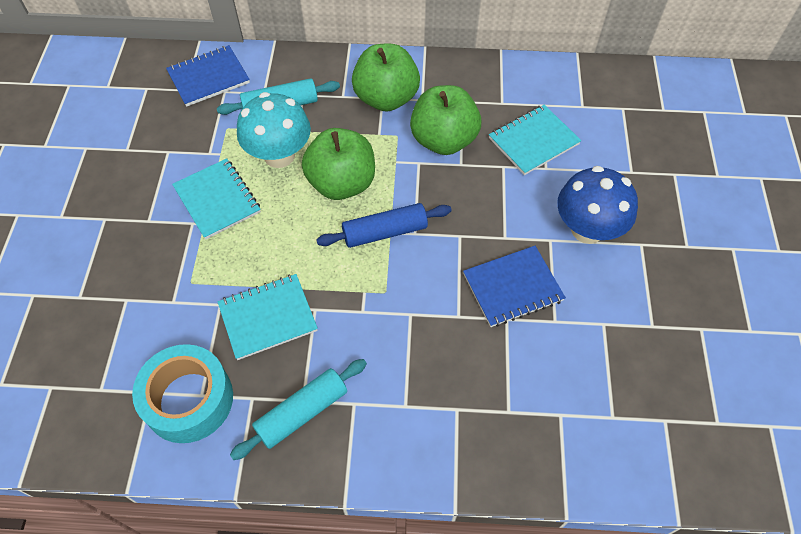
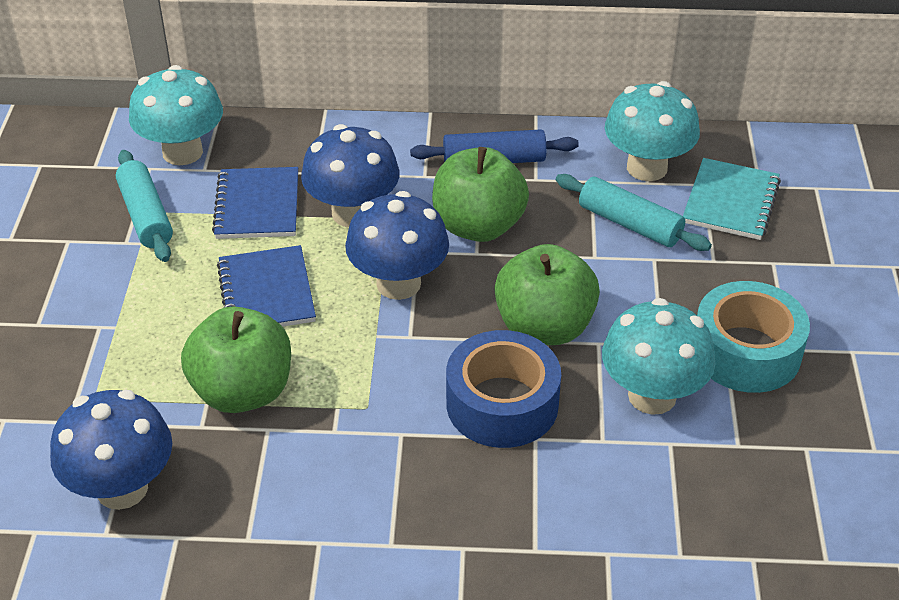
blue mushroom: 1 -> 3
blue tape: 0 -> 1
turquoise mushroom: 1 -> 3
turquoise notebook: 3 -> 1

